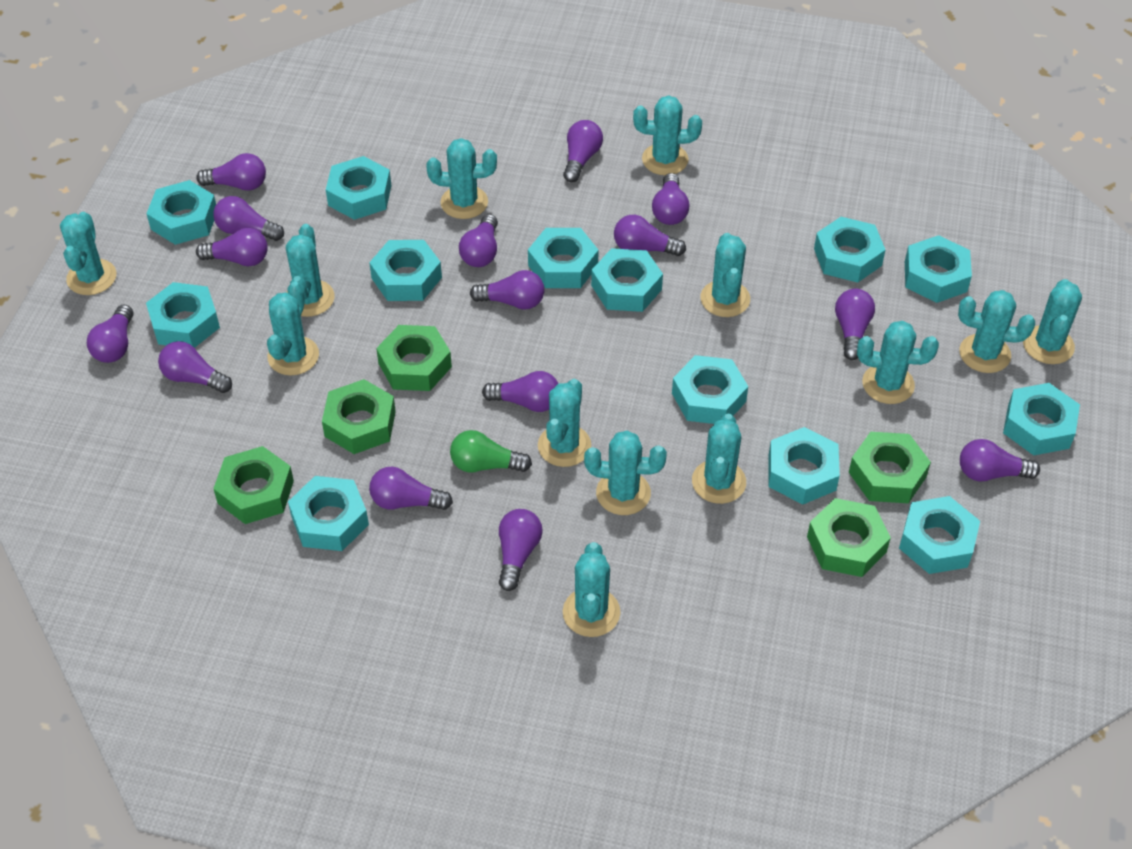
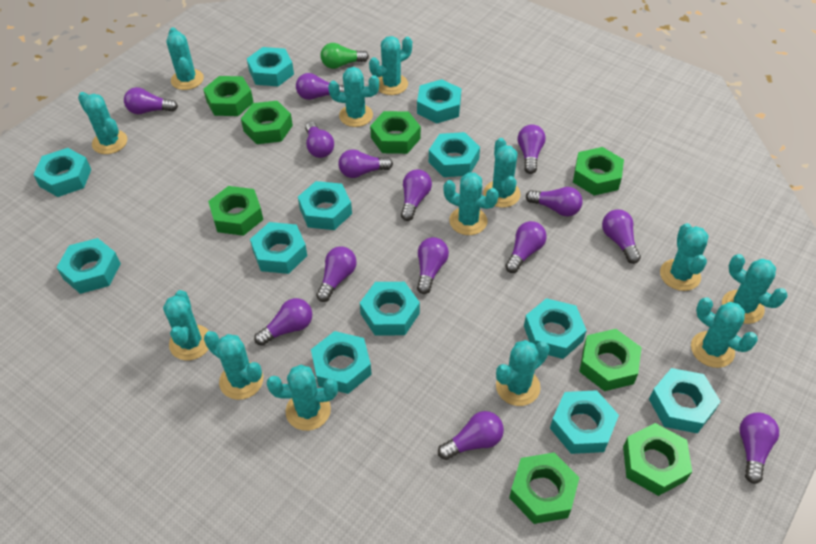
green nut: 5 -> 8
purple light bulb: 15 -> 14
turquoise nut: 13 -> 12

